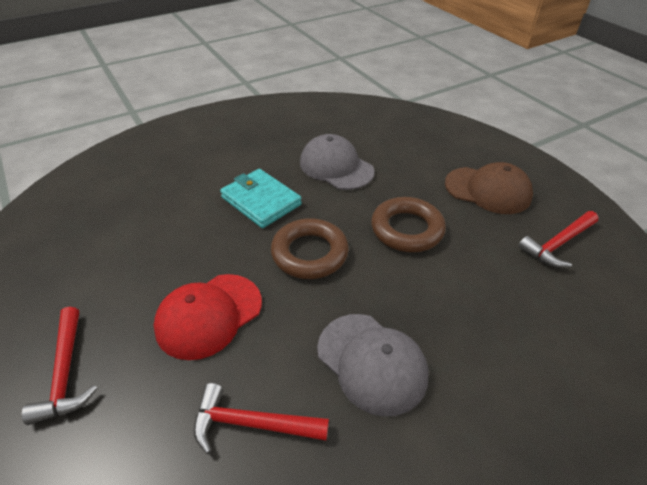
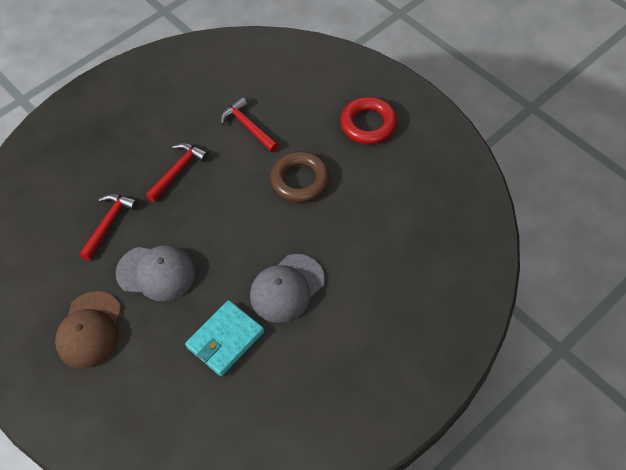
brown ring: 2 -> 1
red cap: 1 -> 0
red ring: 0 -> 1

